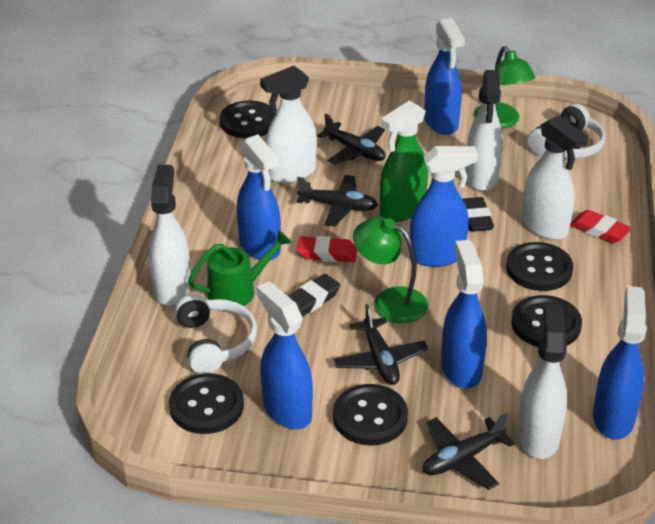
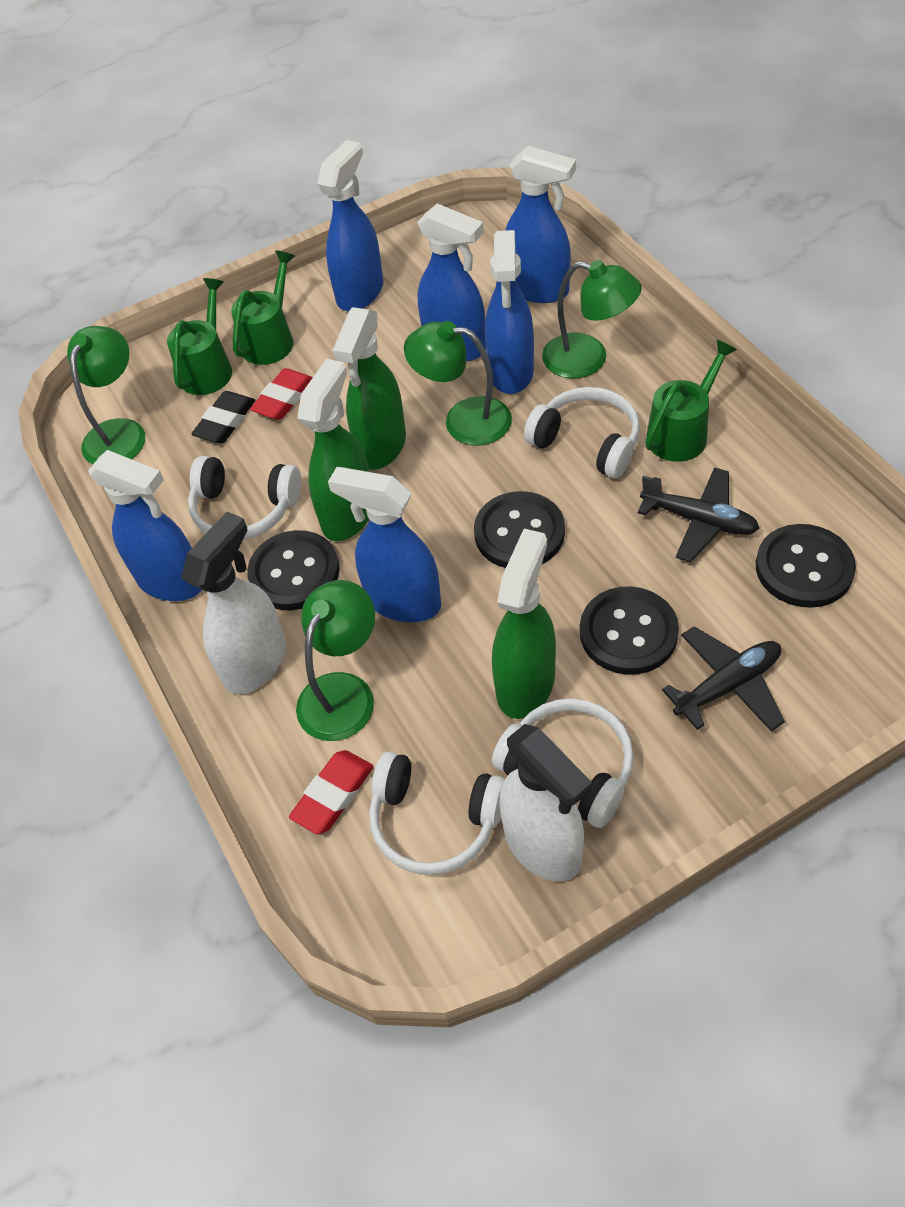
black button: 5 -> 4
black eraser: 2 -> 1
black plane: 4 -> 2
green lamp: 2 -> 4
green spray bottle: 1 -> 3
green watering can: 1 -> 3
white headphones: 2 -> 4
white spray bottle: 5 -> 2

